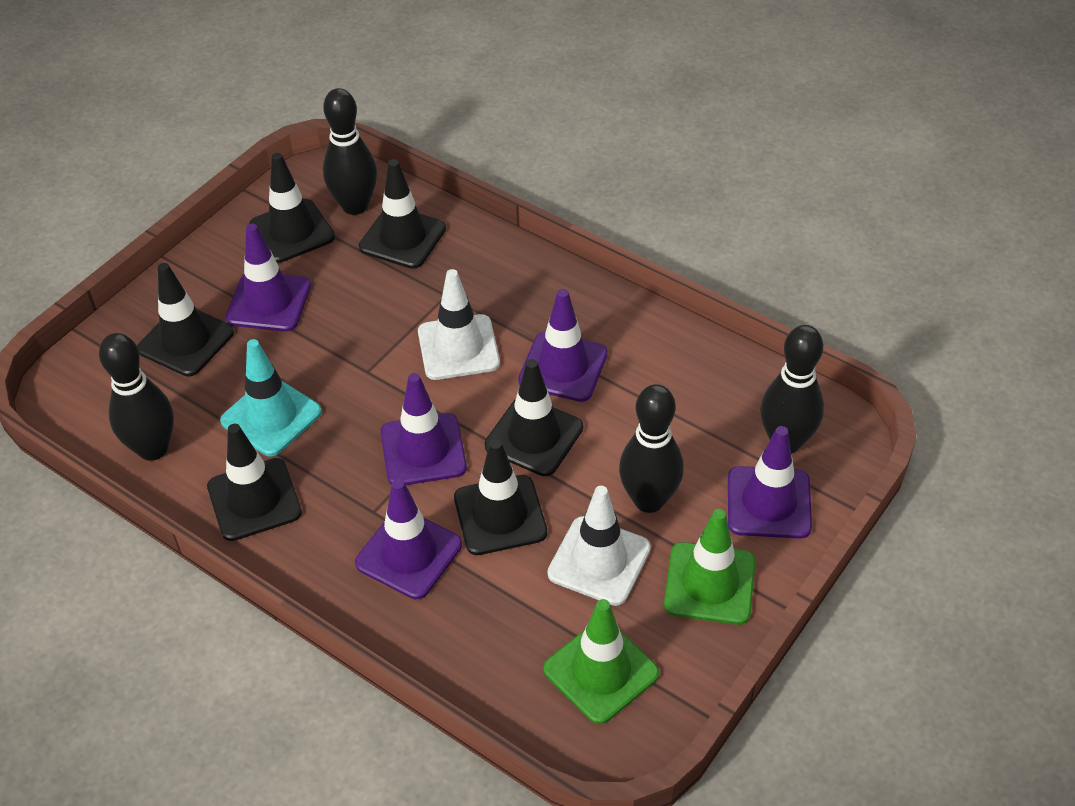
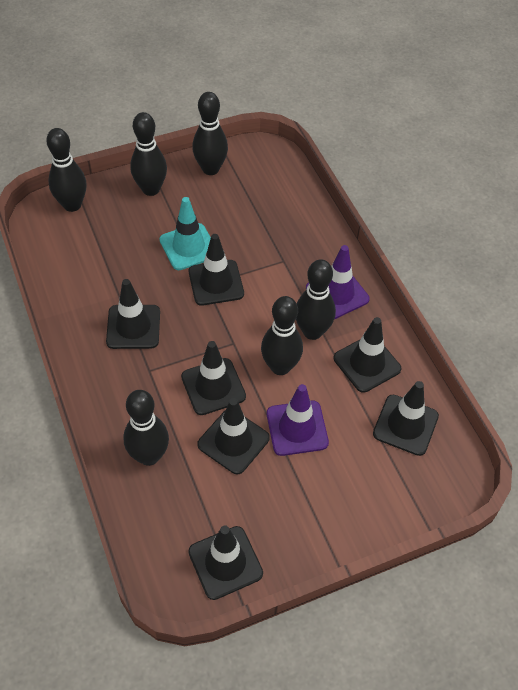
black bowling pin: 4 -> 6
black traffic cone: 6 -> 7
green traffic cone: 2 -> 0
purple traffic cone: 5 -> 2
white traffic cone: 2 -> 0

